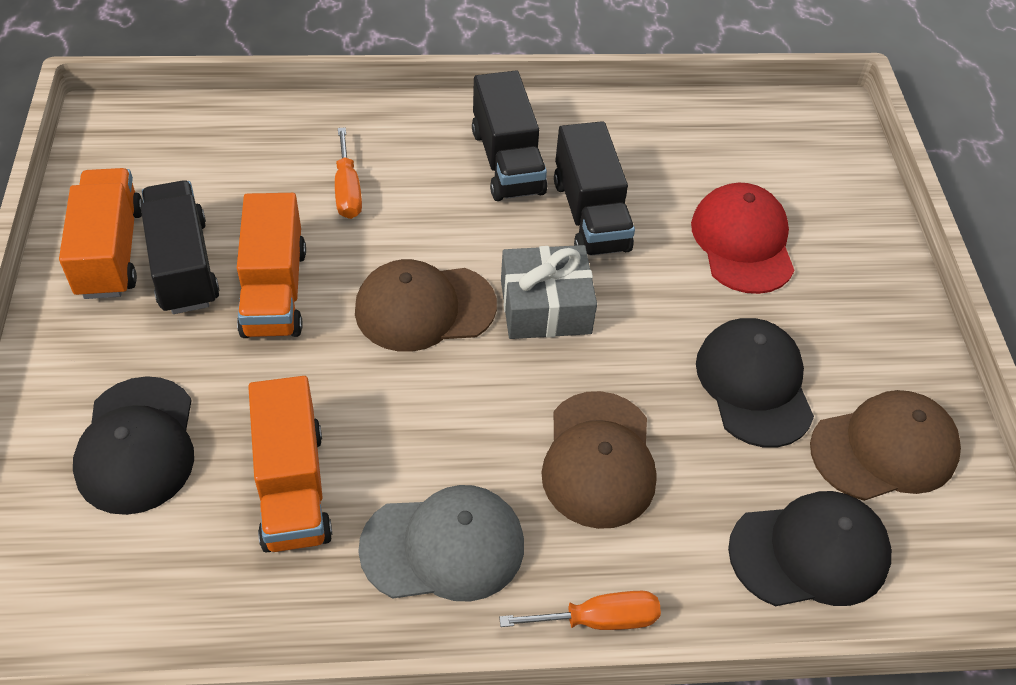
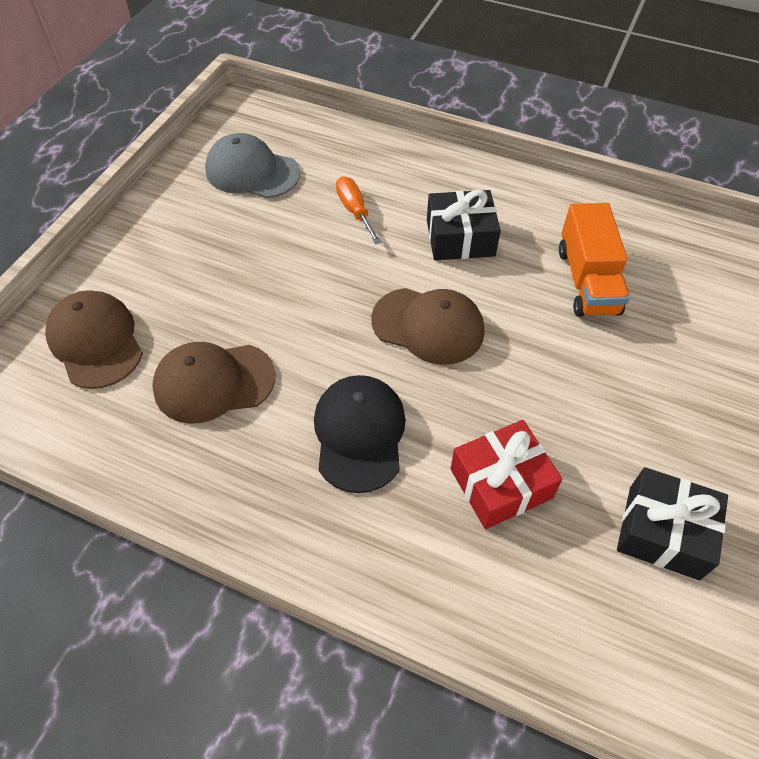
black cap: 3 -> 1
black gift: 0 -> 2
black truck: 3 -> 0
grey gift: 1 -> 0
orange screwdriver: 2 -> 1
orange truck: 3 -> 1
red cap: 1 -> 0
red gift: 0 -> 1

